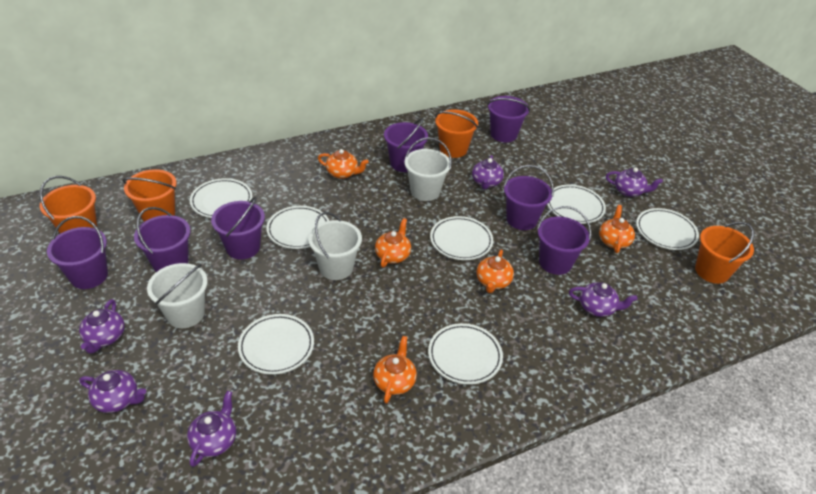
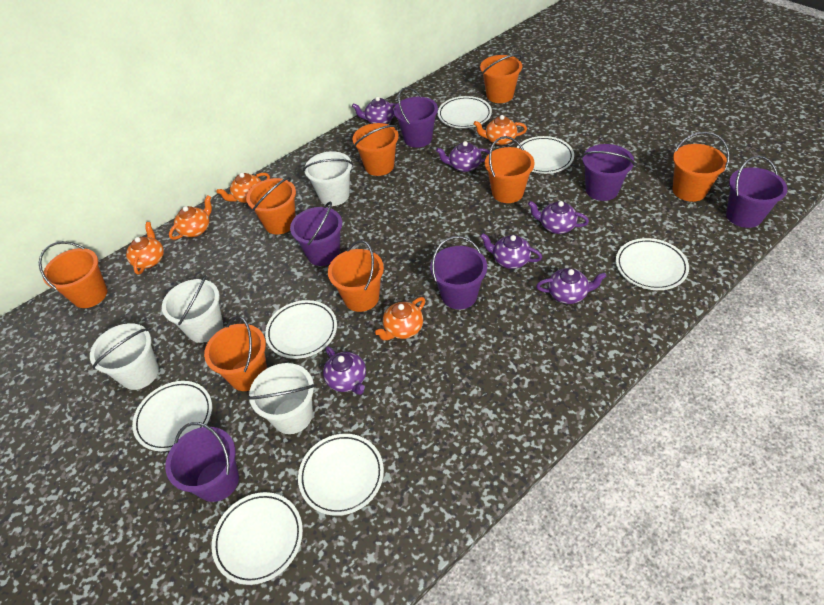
orange bucket: 4 -> 8
purple bucket: 7 -> 6
white bucket: 3 -> 4

